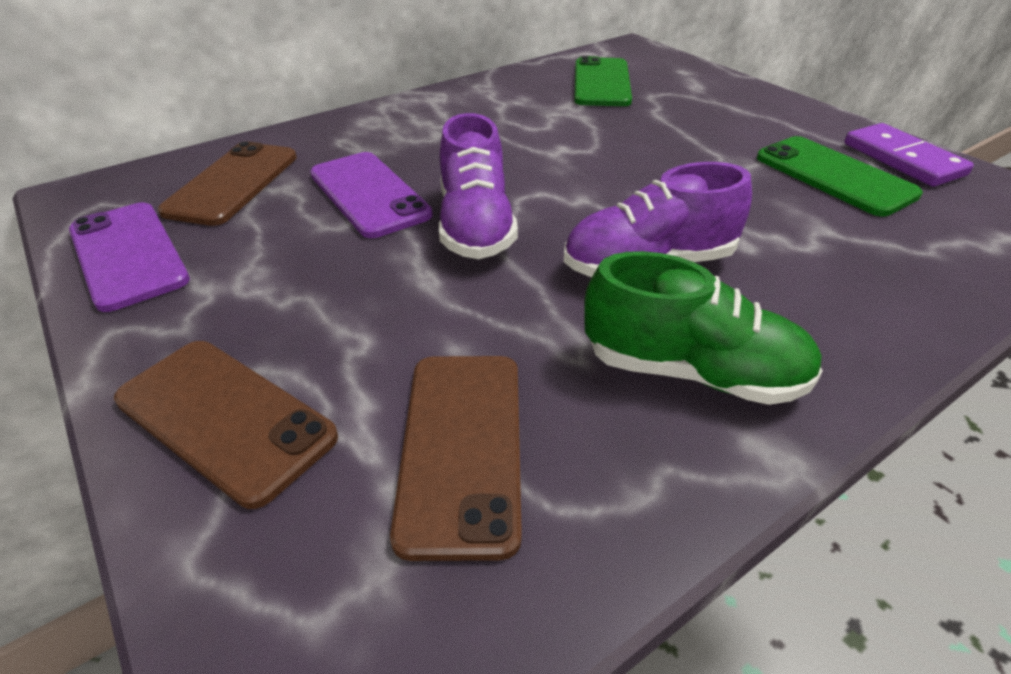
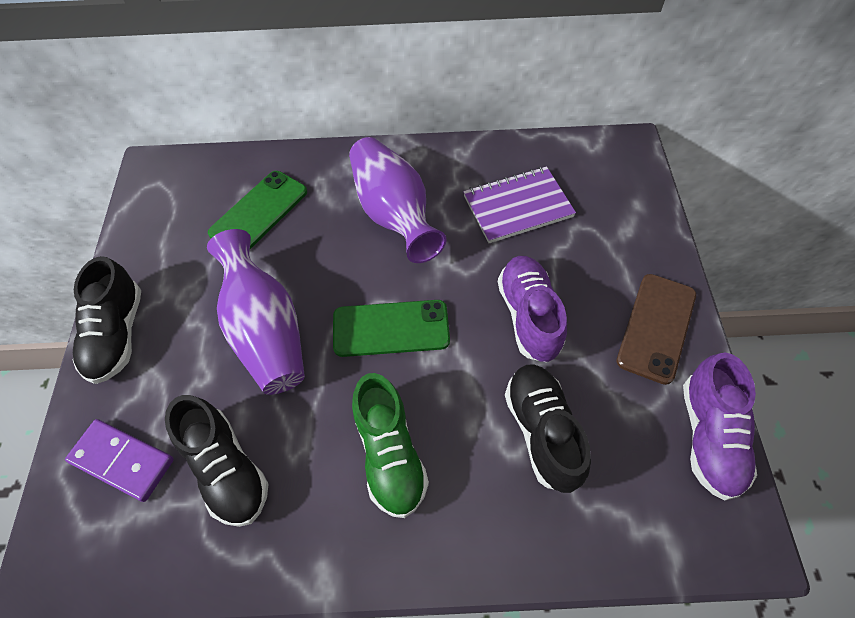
black shoe: 0 -> 3
brown phone: 3 -> 1
purple notebook: 0 -> 1
purple phone: 2 -> 0
purple vase: 0 -> 2

